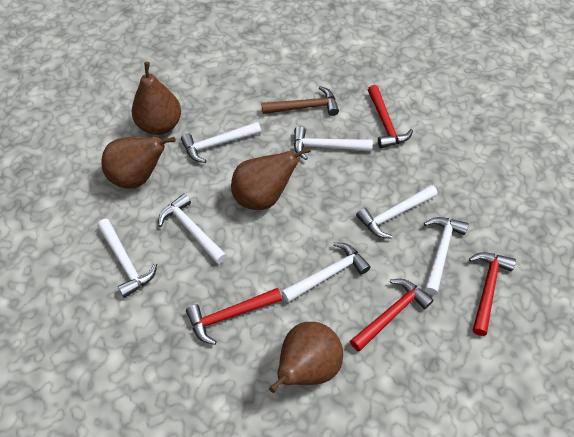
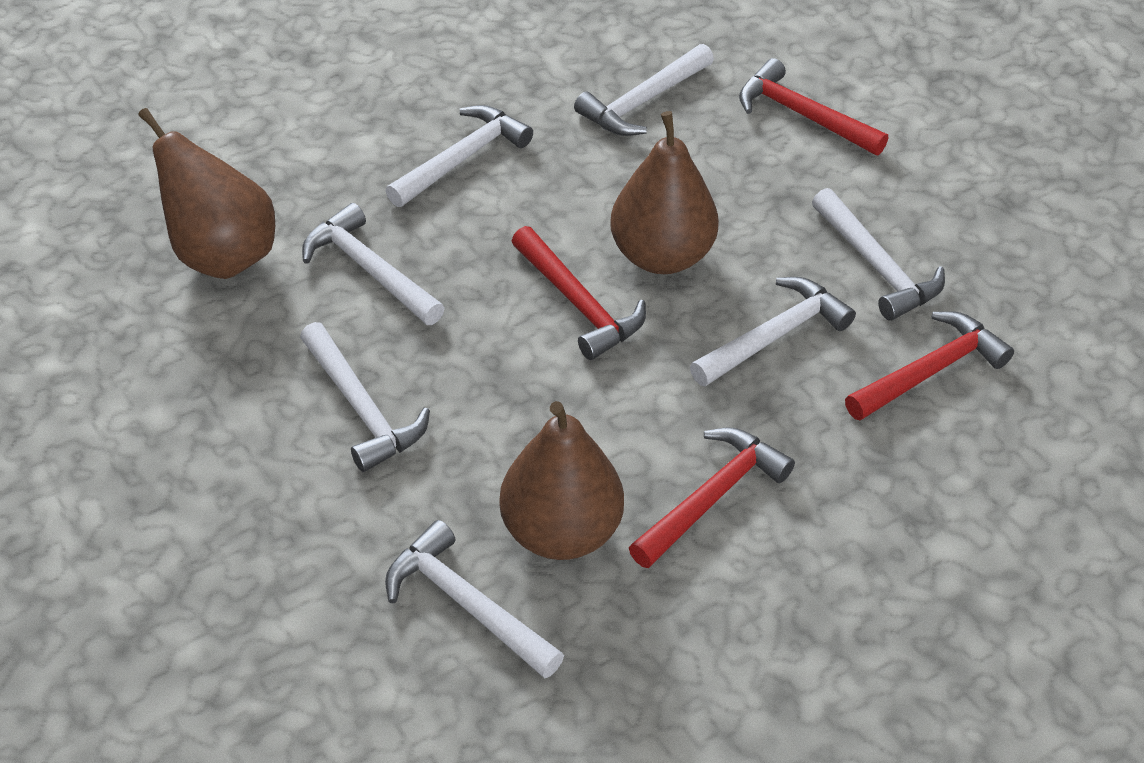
brown hammer: 1 -> 0
brown pear: 4 -> 3

